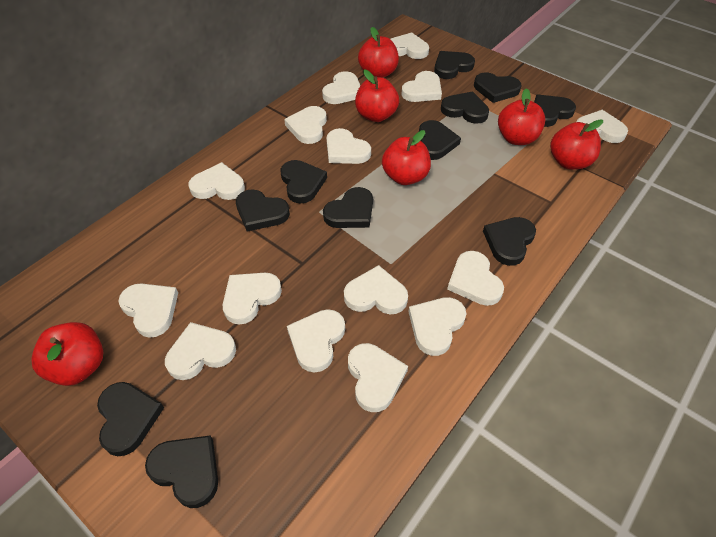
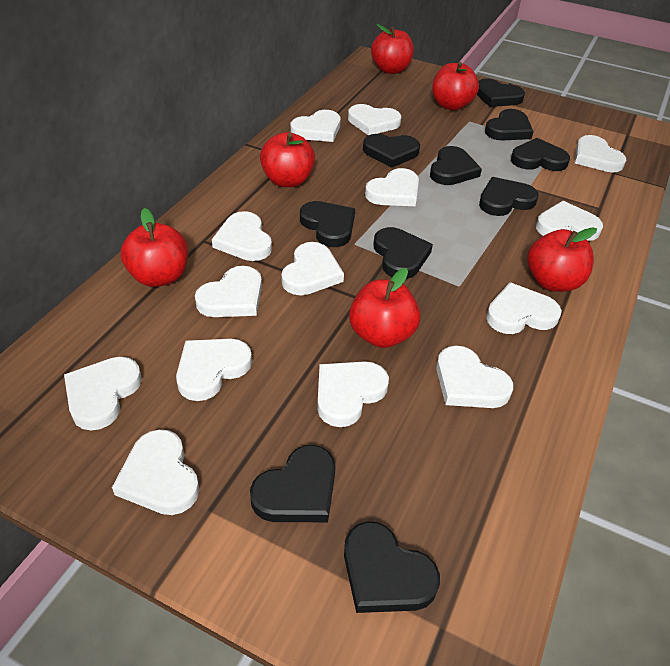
black heart: 11 -> 10
white heart: 15 -> 14

